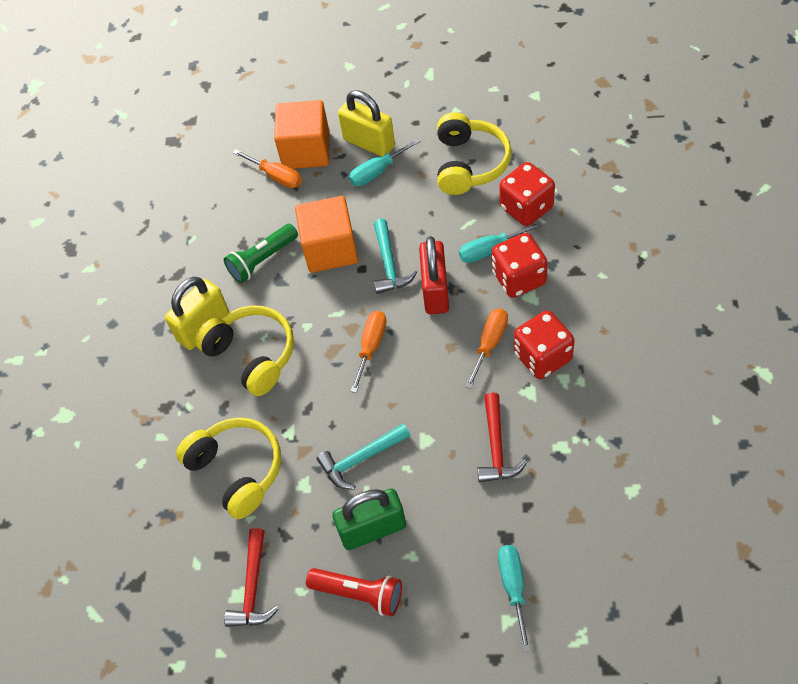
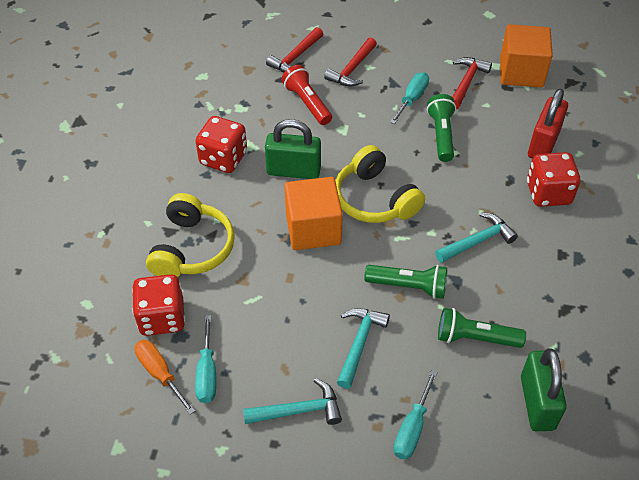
green flashlight: 1 -> 3
green padlock: 1 -> 2
orange screwdriver: 3 -> 1
red hammer: 2 -> 3
turquoise hammer: 2 -> 3
yellow headphones: 3 -> 2
yellow padlock: 2 -> 0

